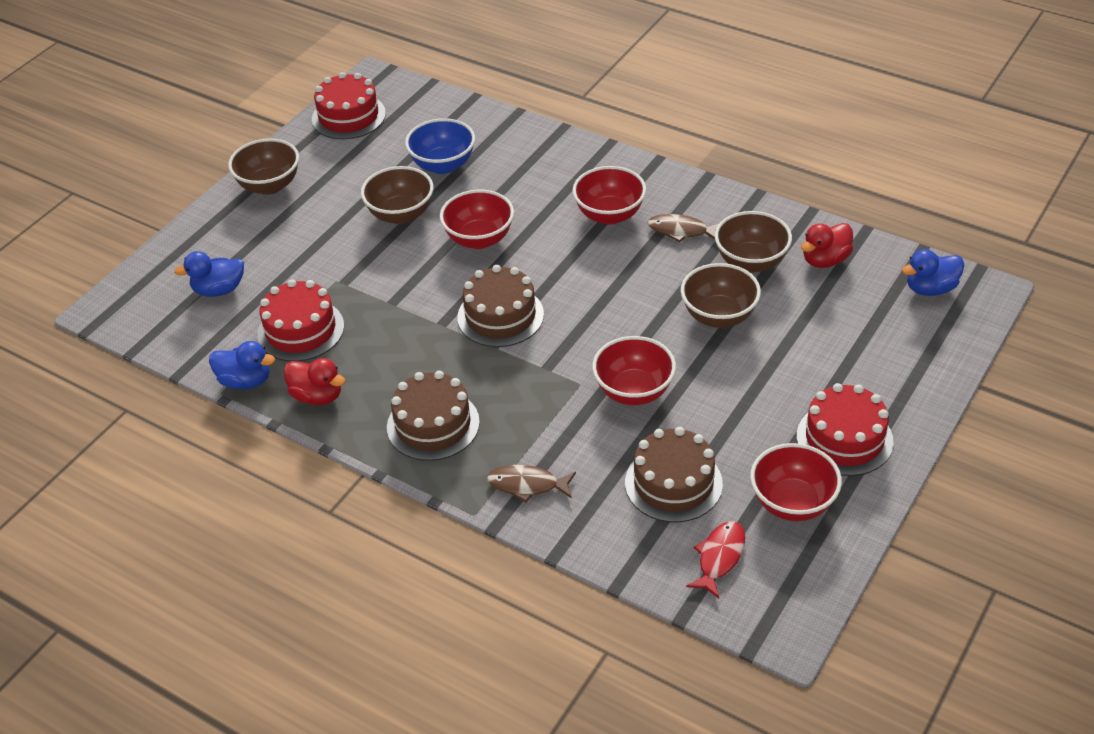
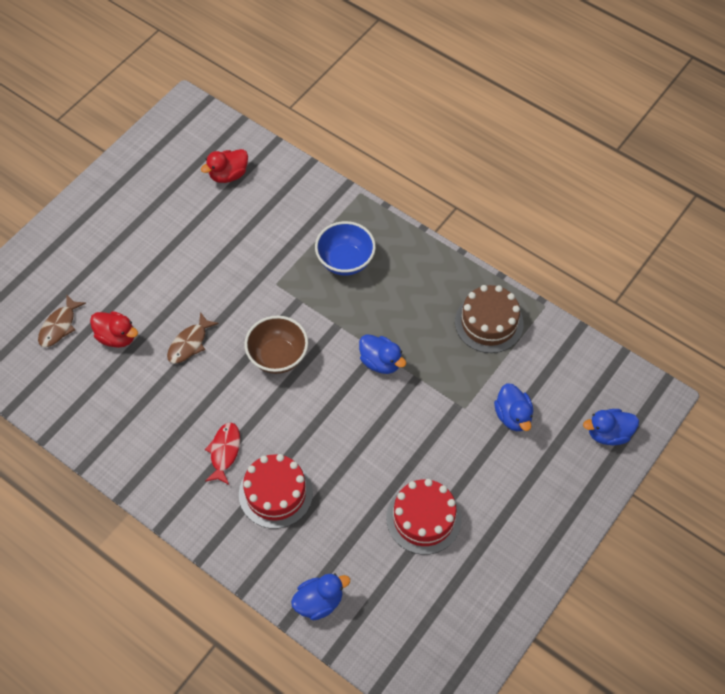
blue duck: 3 -> 4
brown bowl: 4 -> 1
brown cake: 3 -> 1
red bowl: 4 -> 0
red cake: 3 -> 2

